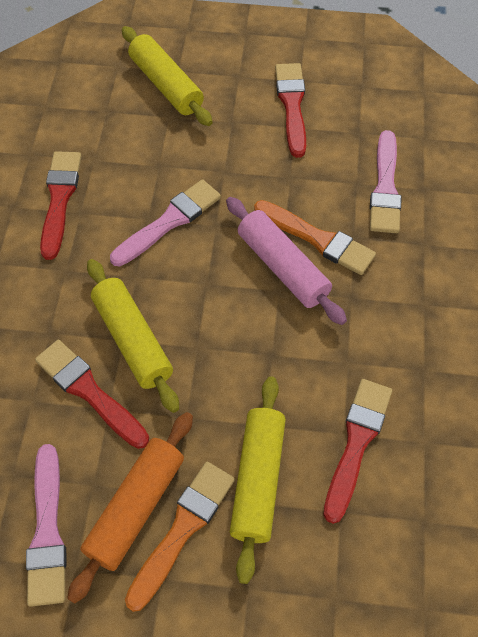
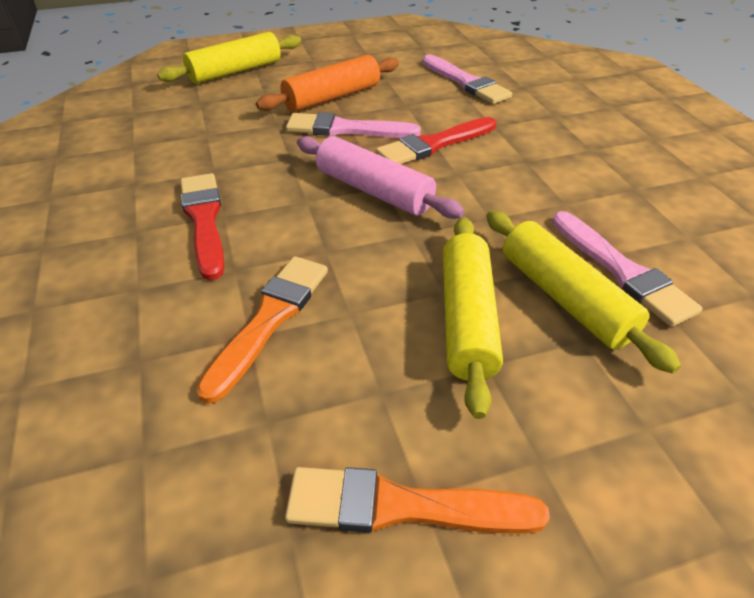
red brush: 4 -> 2

